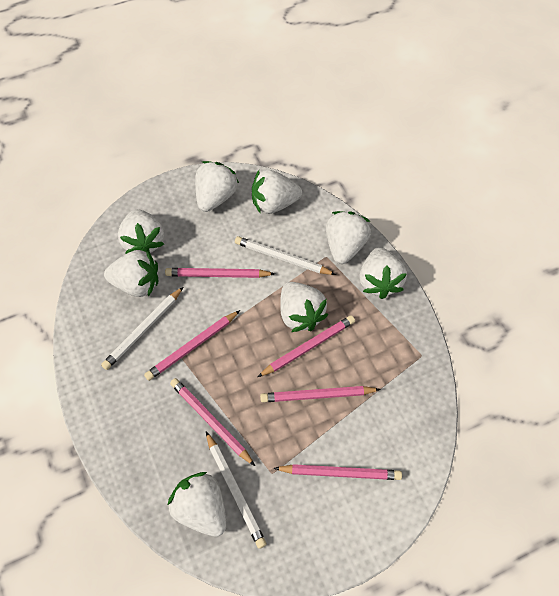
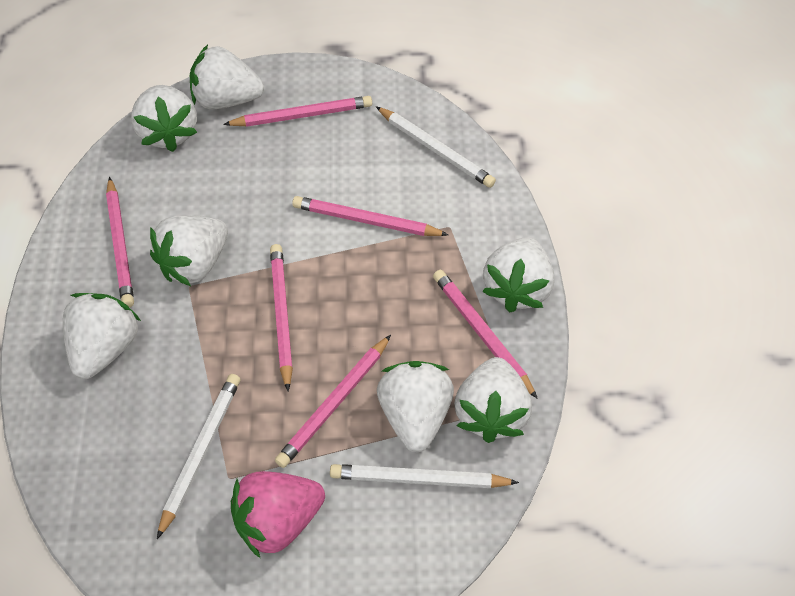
pink strawberry: 0 -> 1
white strawberry: 8 -> 7

